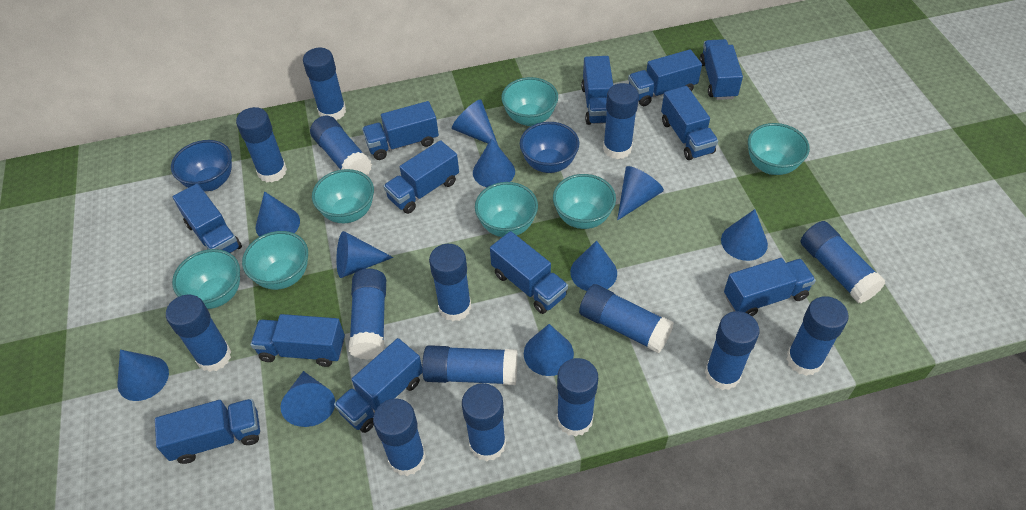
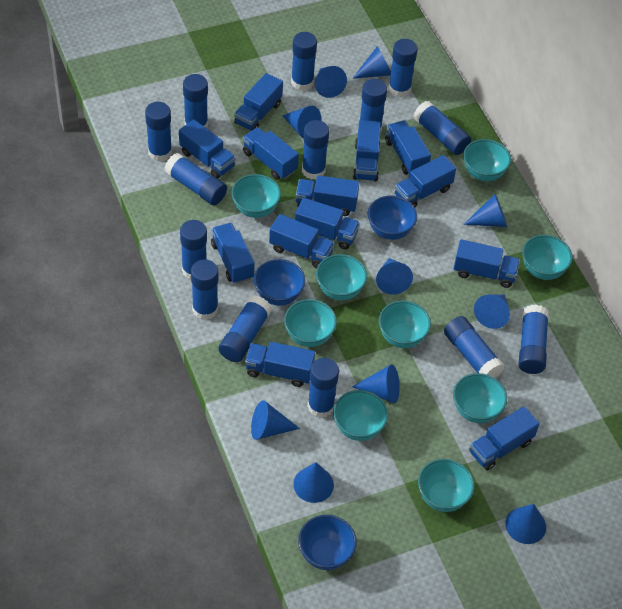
blue bowl: 2 -> 3
blue glue stick: 15 -> 14
blue truck: 12 -> 13
turquoise bowl: 7 -> 9

